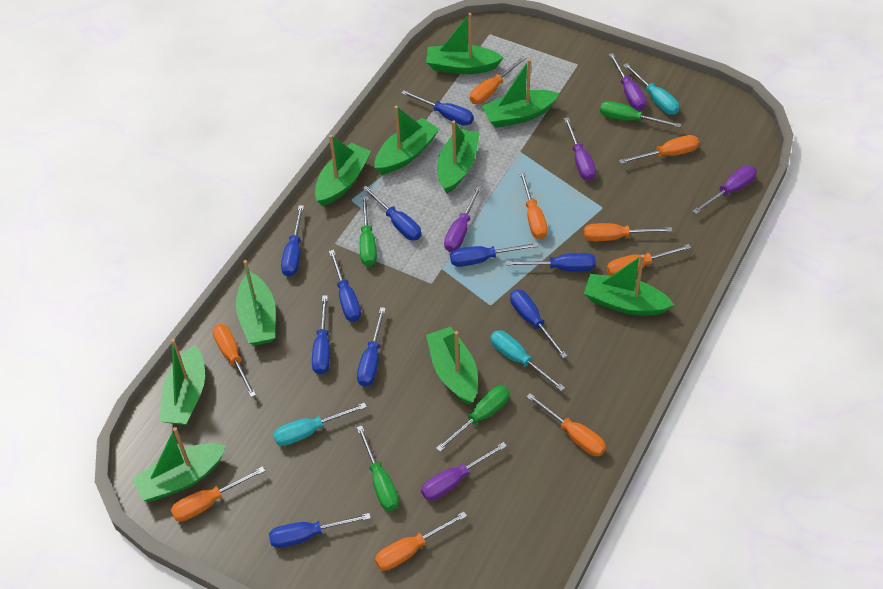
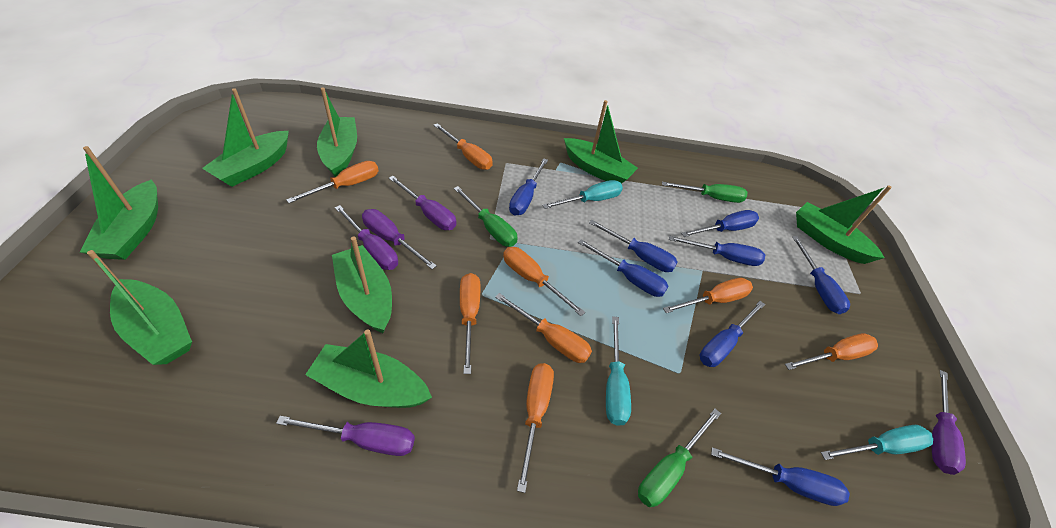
blue screwdriver: 10 -> 8
green boat: 10 -> 8
green screwdriver: 4 -> 3
orange screwdriver: 9 -> 8

